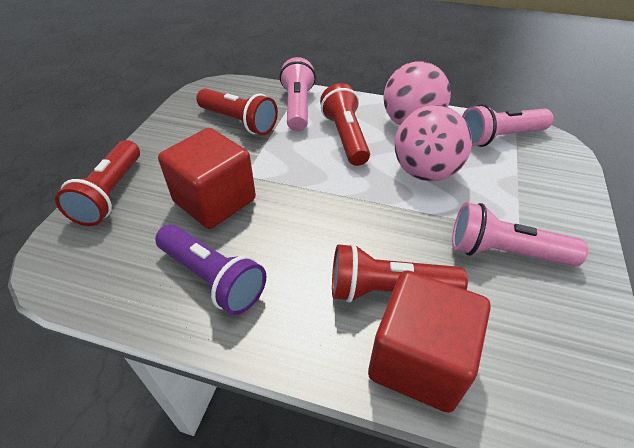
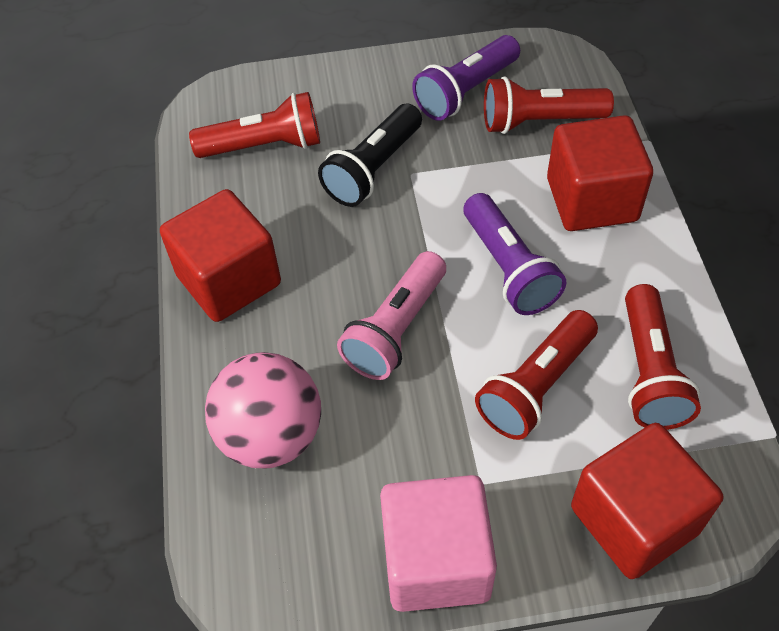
black flashlight: 0 -> 1
pink ball: 2 -> 1
pink cube: 0 -> 1
pink flashlight: 3 -> 1
purple flashlight: 1 -> 2
red cube: 2 -> 3

